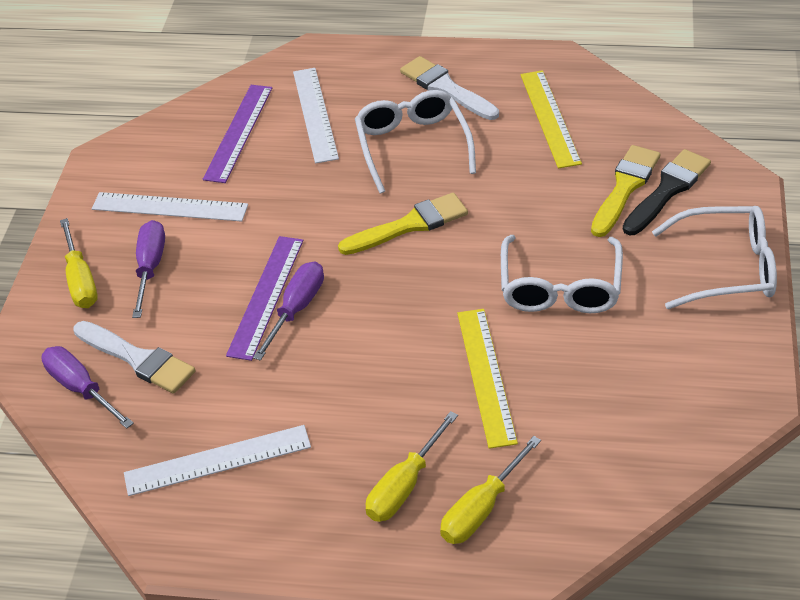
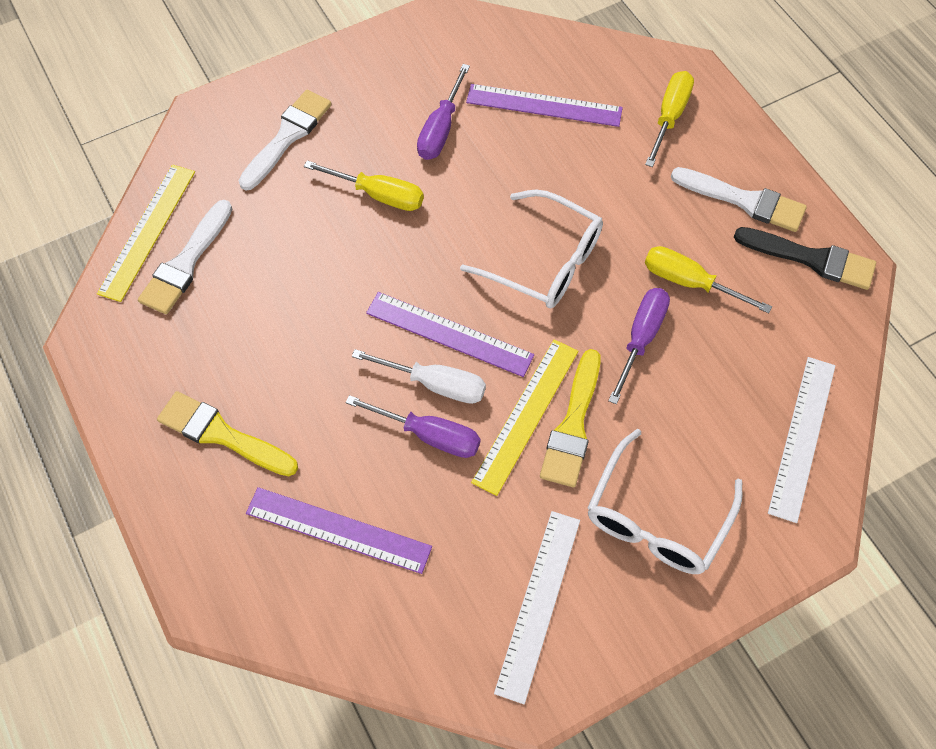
purple ruler: 2 -> 3
white brush: 2 -> 3
white glasses: 3 -> 2
white ruler: 3 -> 2
white screwdriver: 0 -> 1

